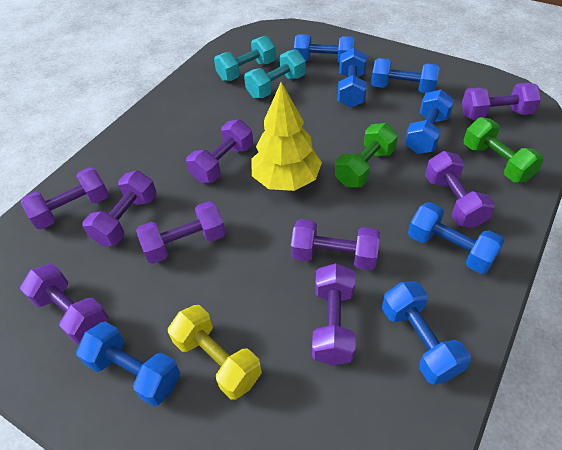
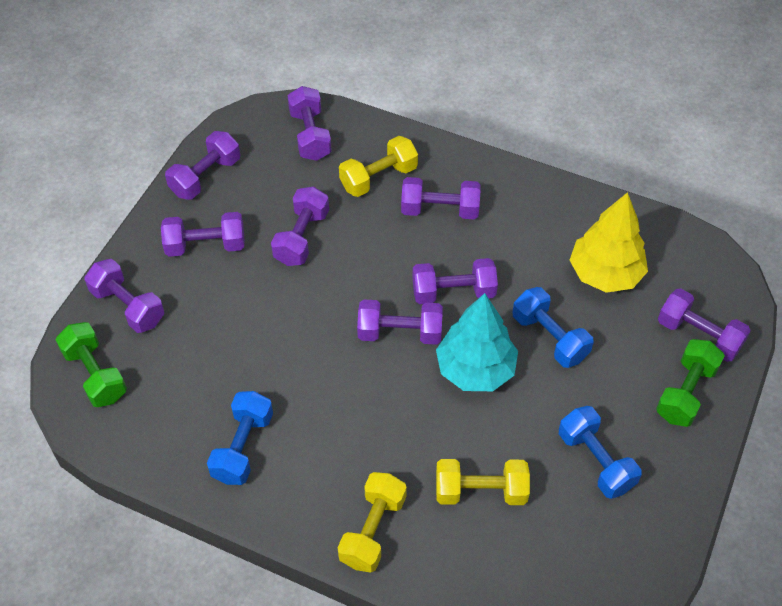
blue dumbbell: 7 -> 3
turquoise dumbbell: 2 -> 0
turquoise tree: 0 -> 1
yellow dumbbell: 1 -> 3

